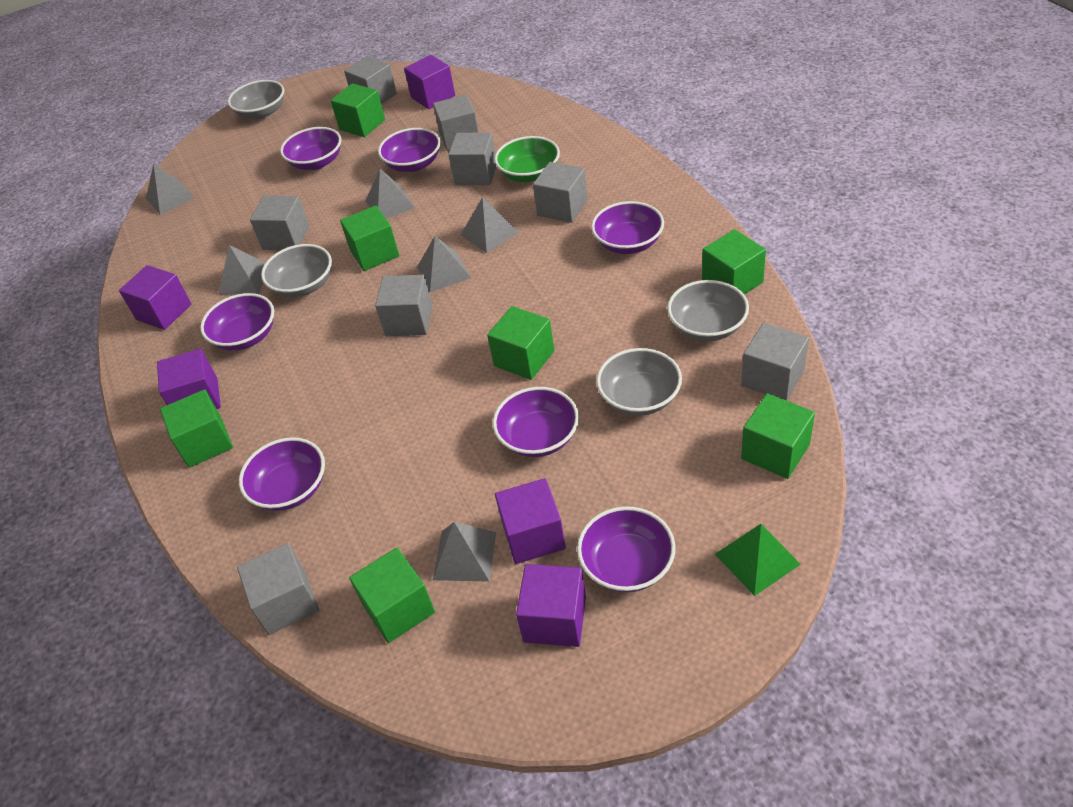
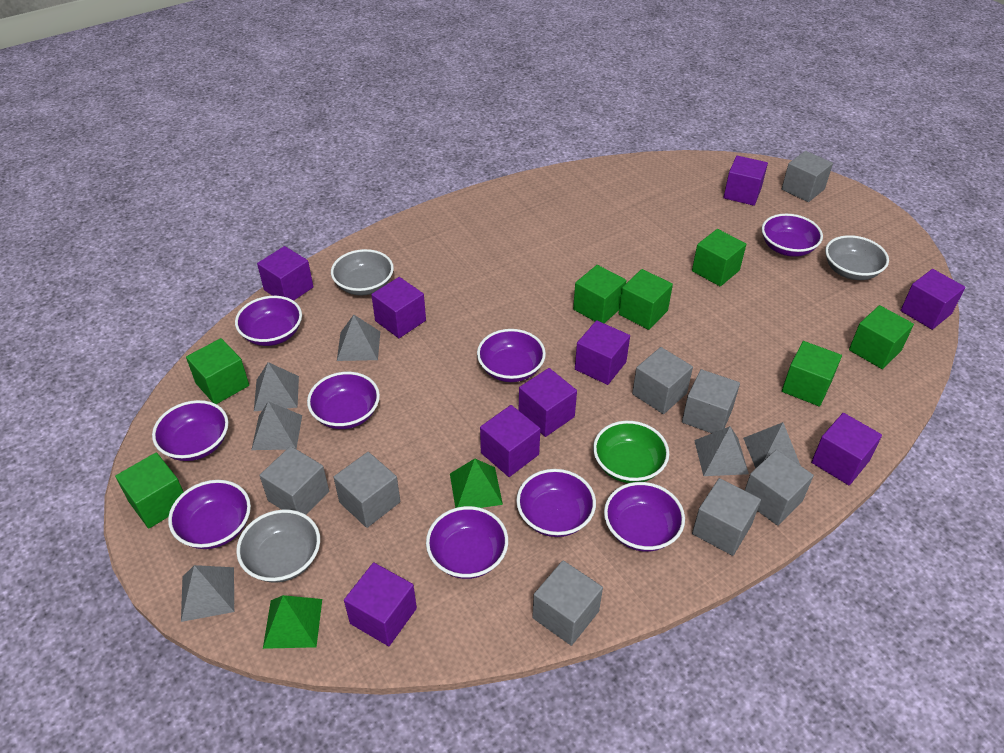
green pyramid: 1 -> 2
grey bowl: 4 -> 3
purple bowl: 7 -> 9
purple cube: 5 -> 9

